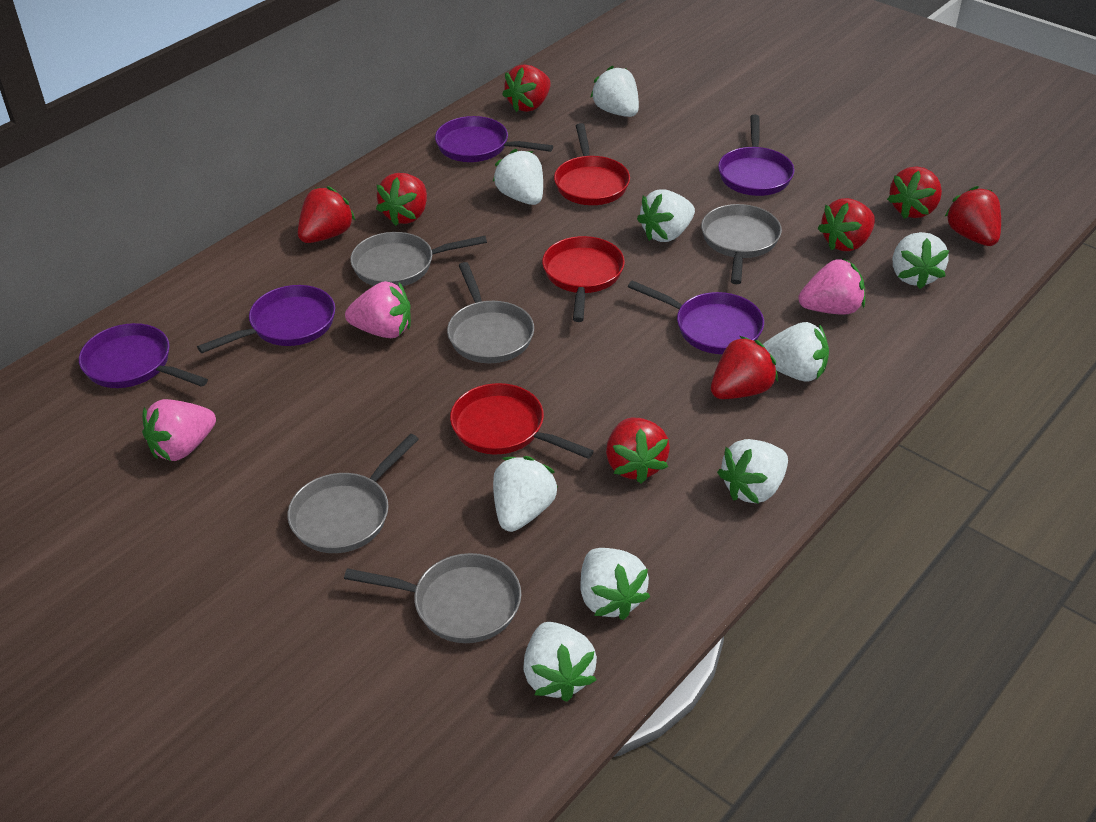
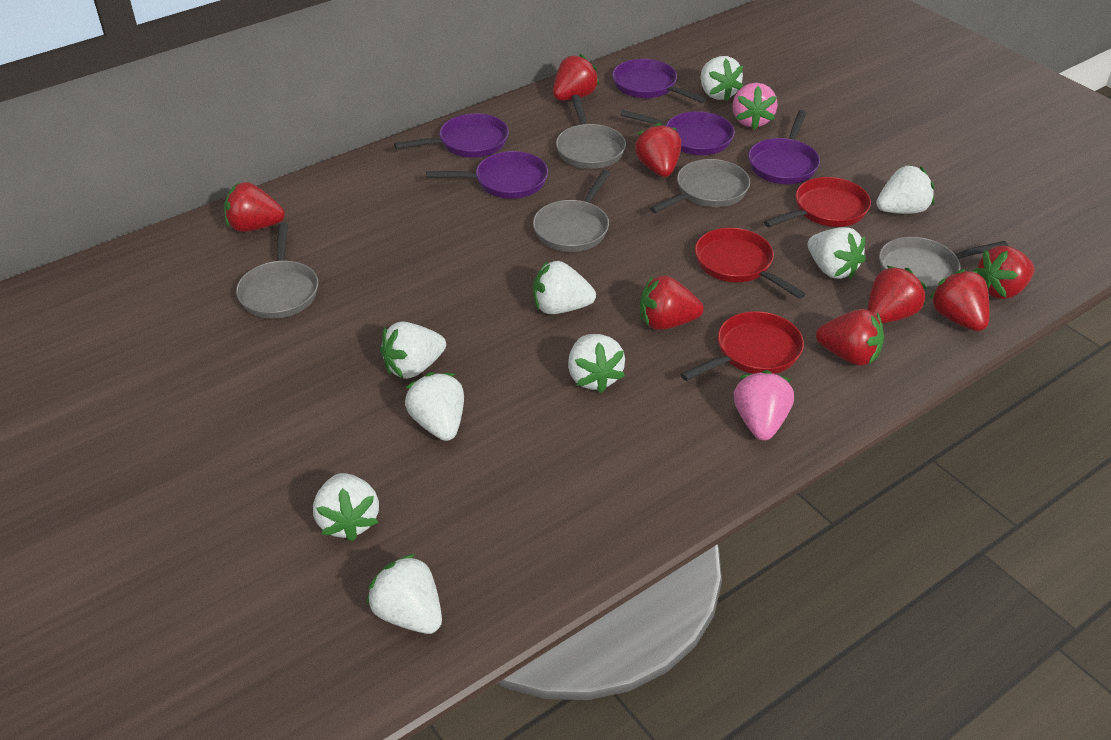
pink strawberry: 3 -> 2

